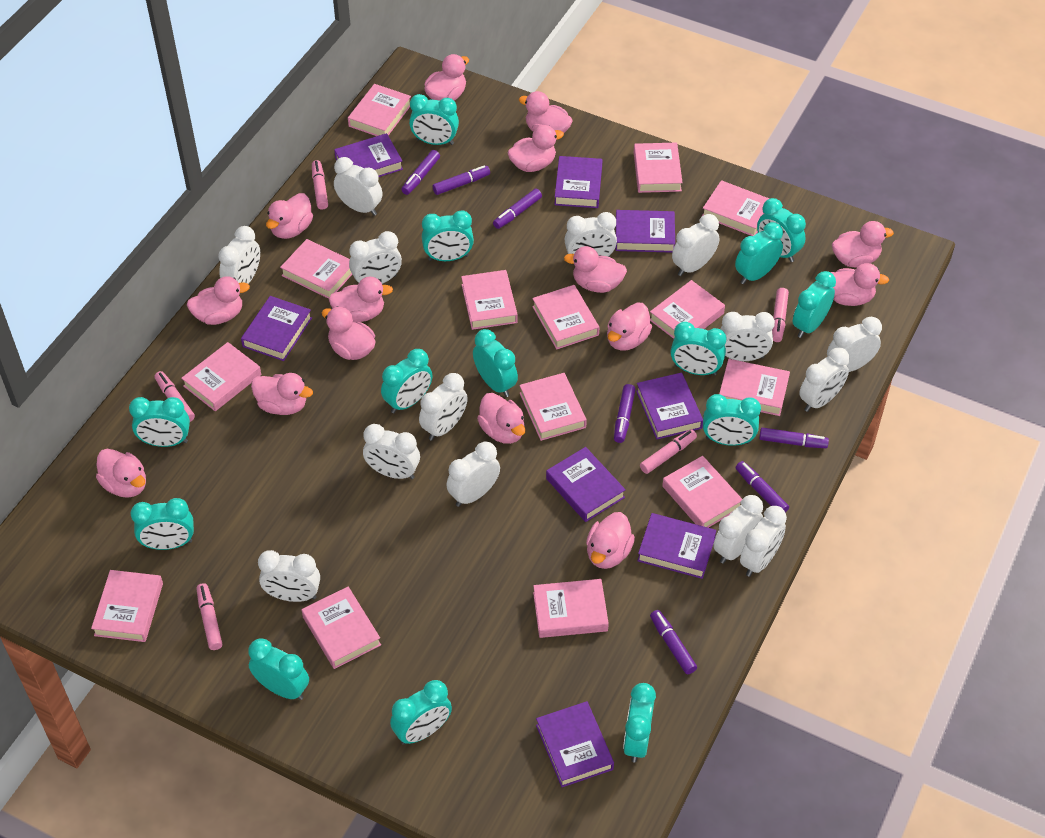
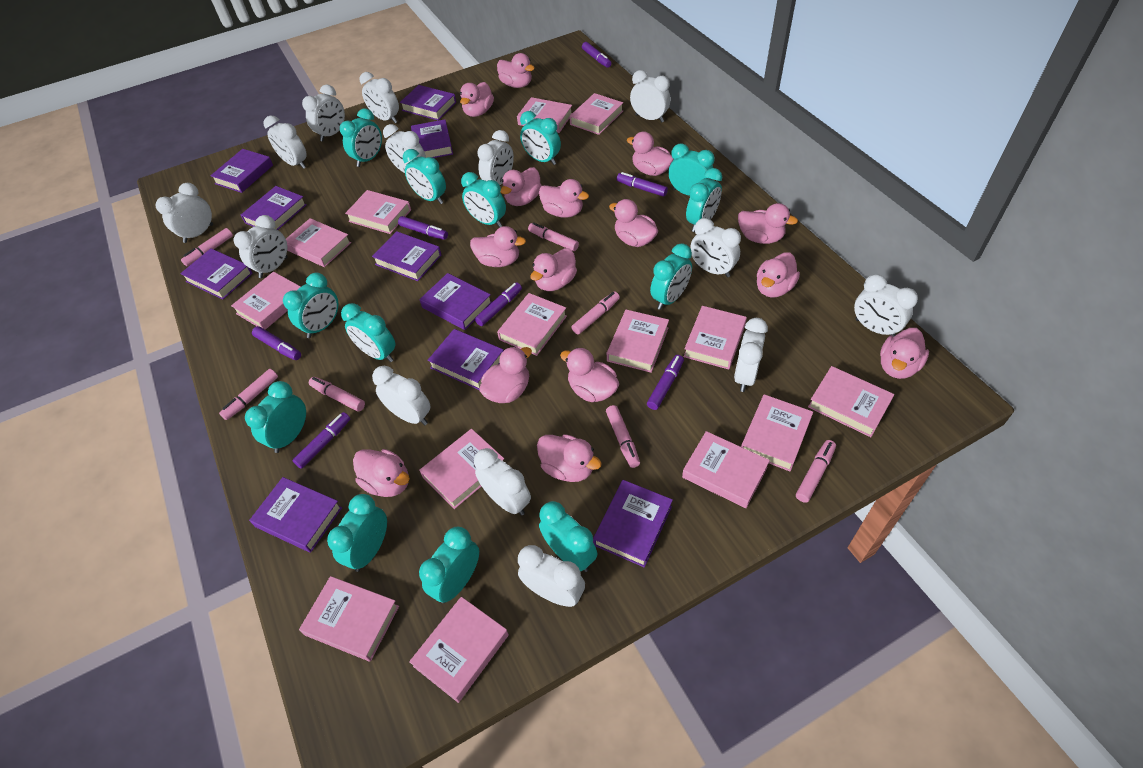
pink marker: 5 -> 7
purple book: 8 -> 10
turquoise clock: 14 -> 13

